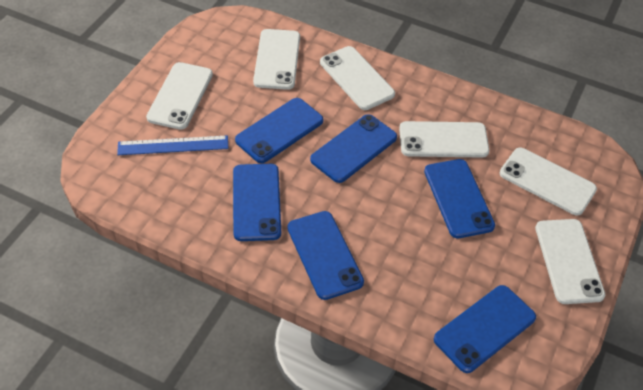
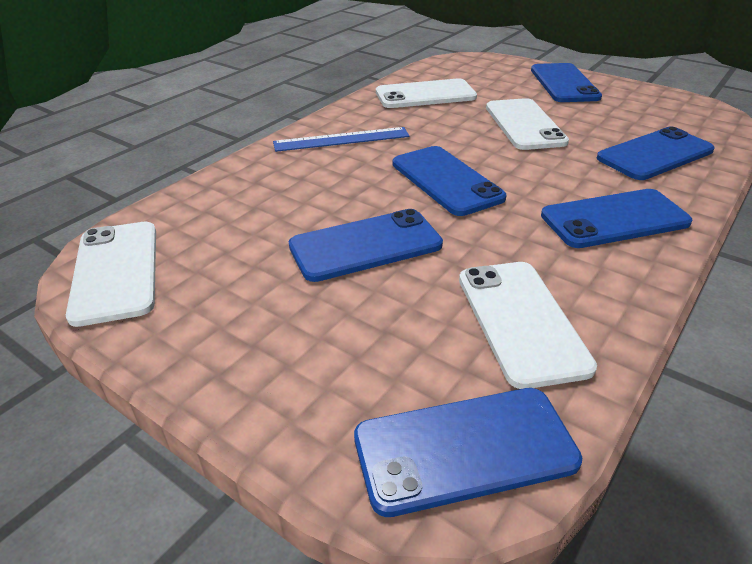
white phone: 6 -> 4

